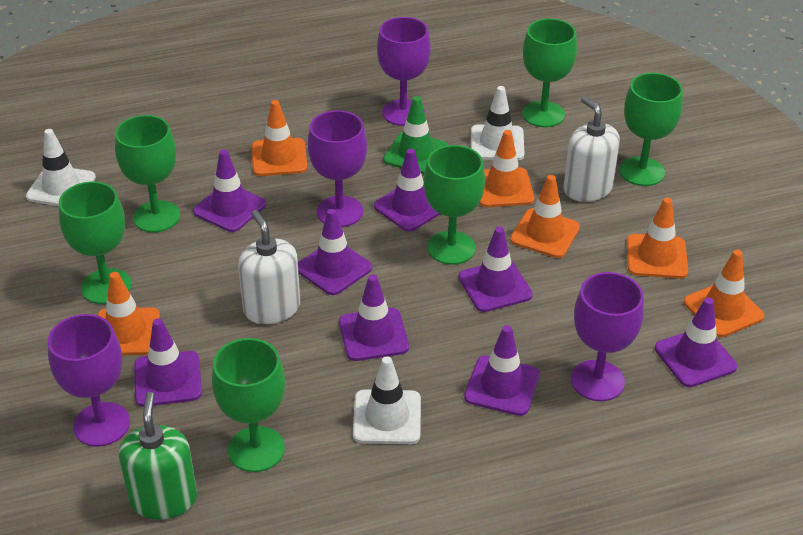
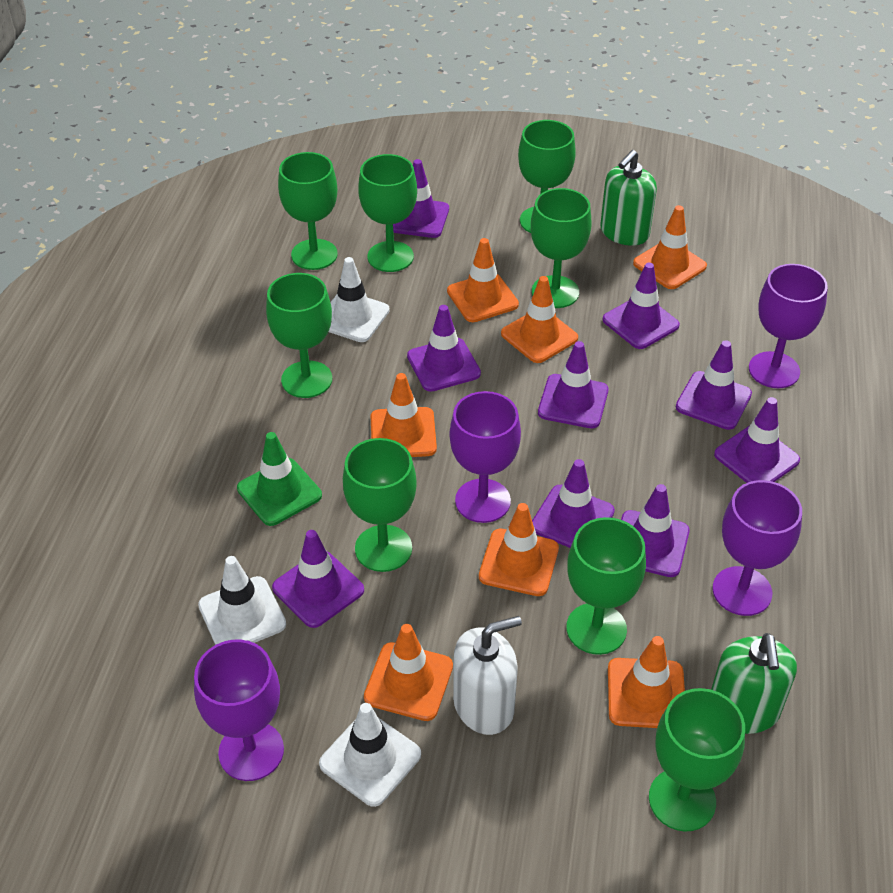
green goblet: 6 -> 8
green soap dispenser: 1 -> 2
orange traffic cone: 6 -> 7
purple traffic cone: 8 -> 9
white soap dispenser: 2 -> 1

